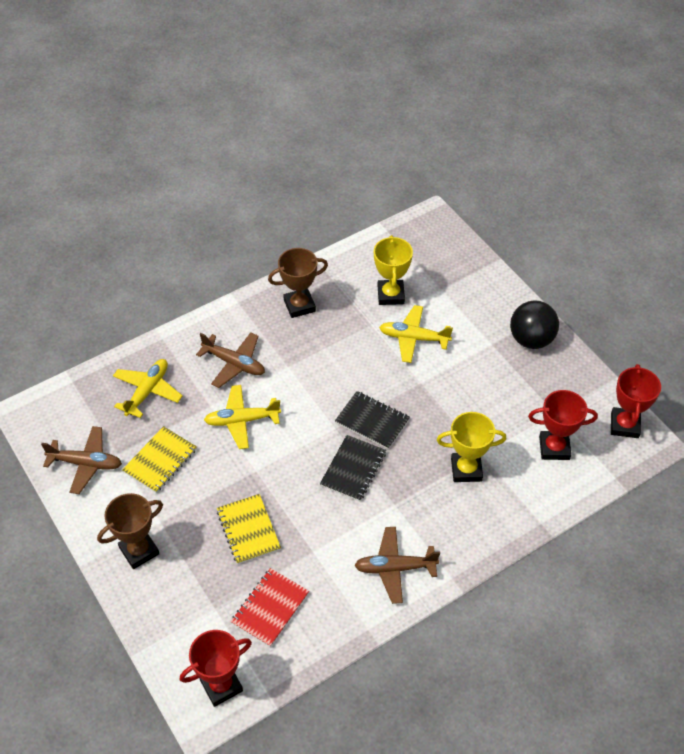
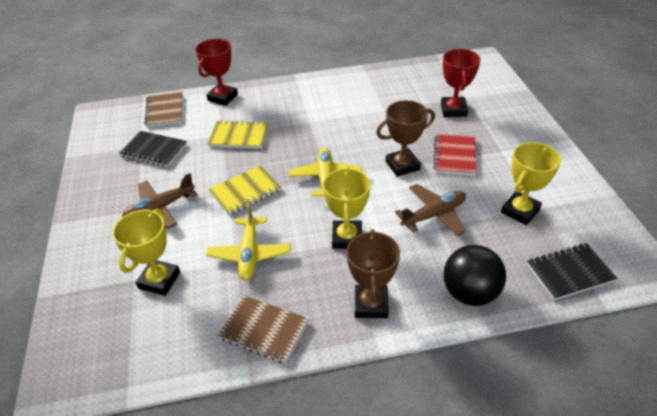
brown notebook: 0 -> 2
brown plane: 3 -> 2
red trophy: 3 -> 2
yellow plane: 3 -> 2
yellow trophy: 2 -> 3

